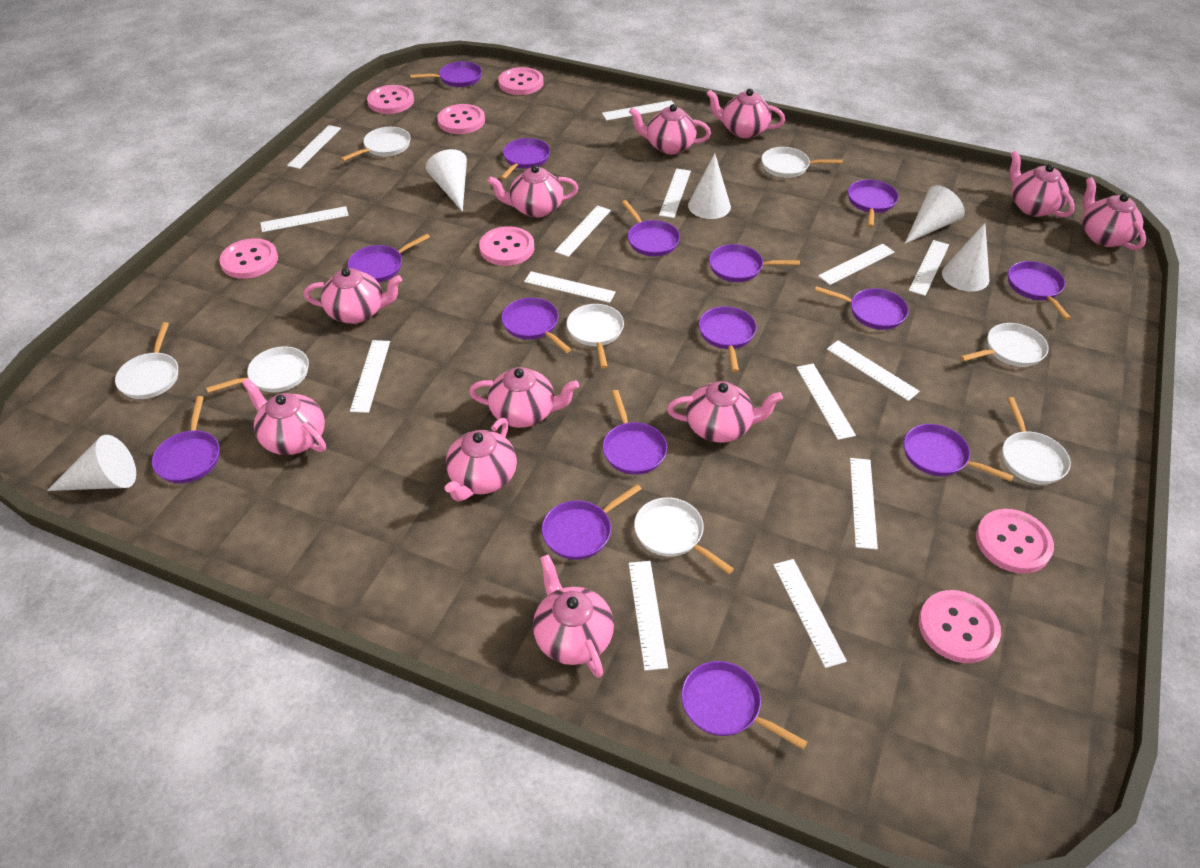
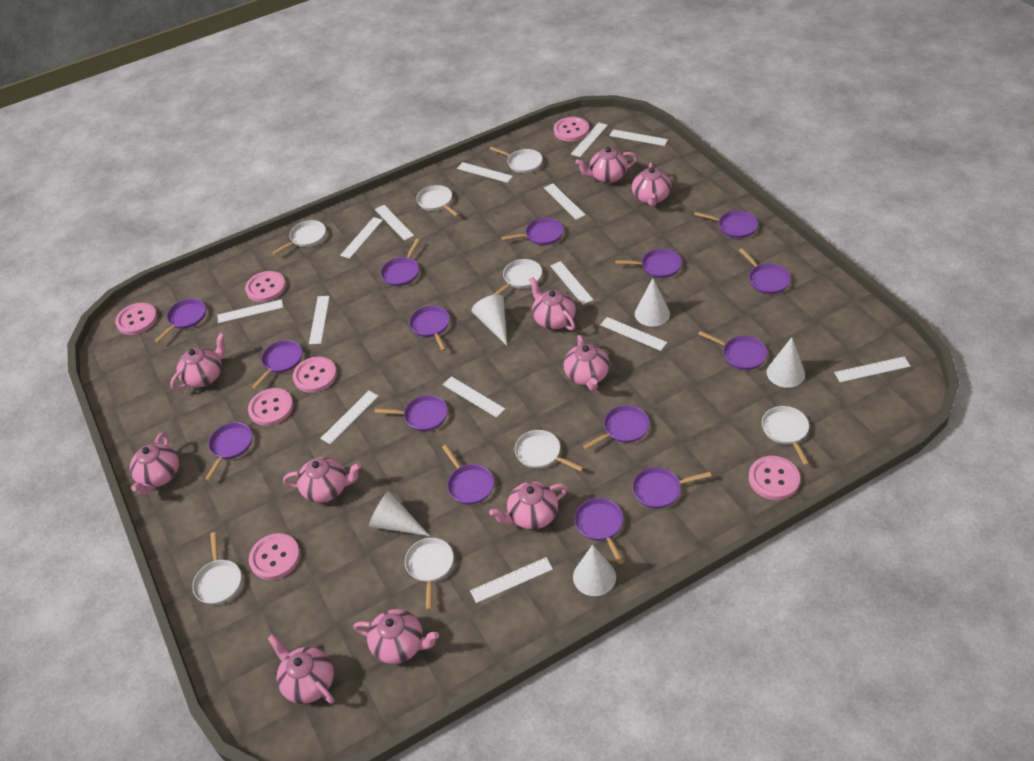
pink teapot: 11 -> 10

